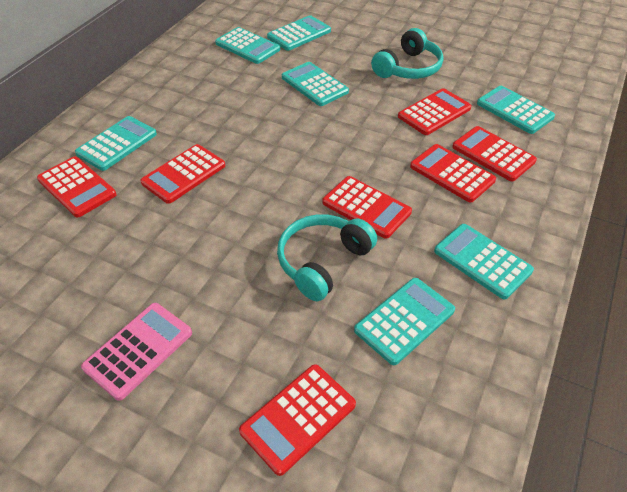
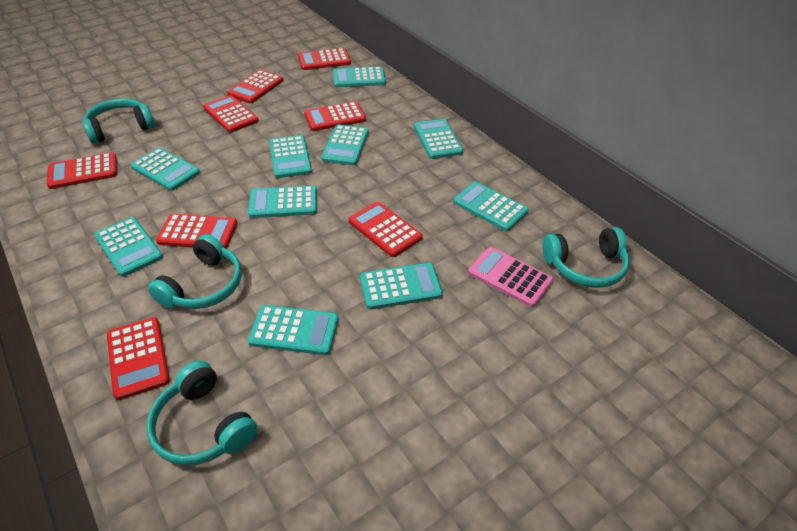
red calculator: 7 -> 8
turquoise calculator: 7 -> 10
turquoise headphones: 2 -> 4

